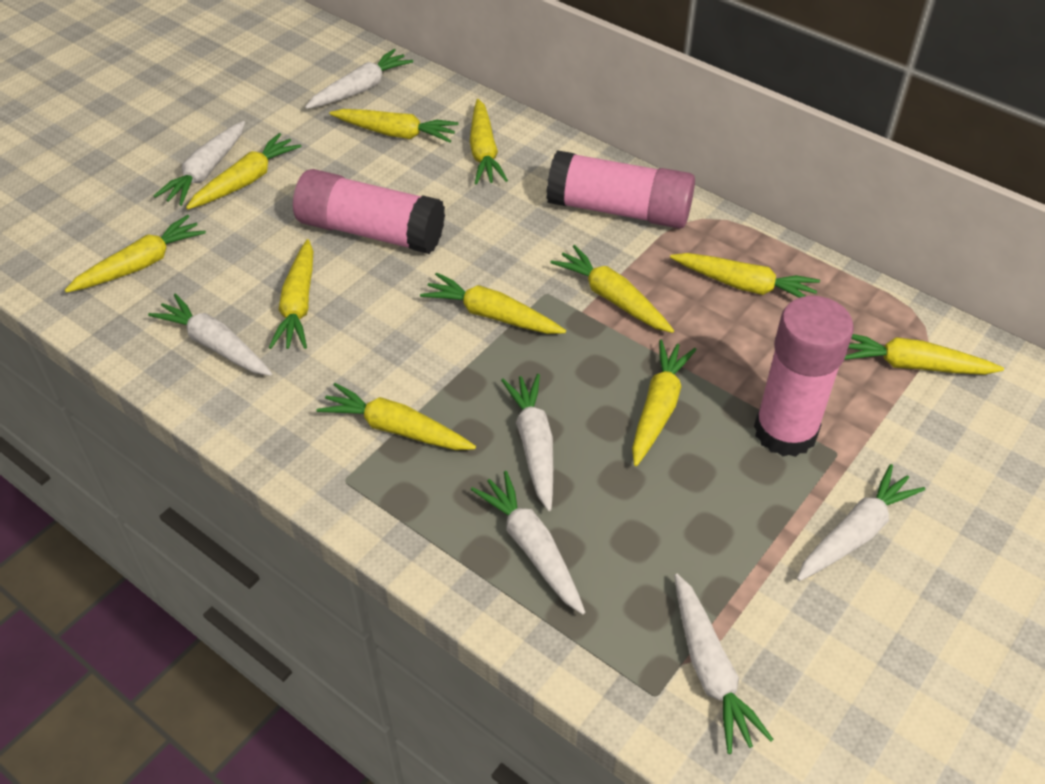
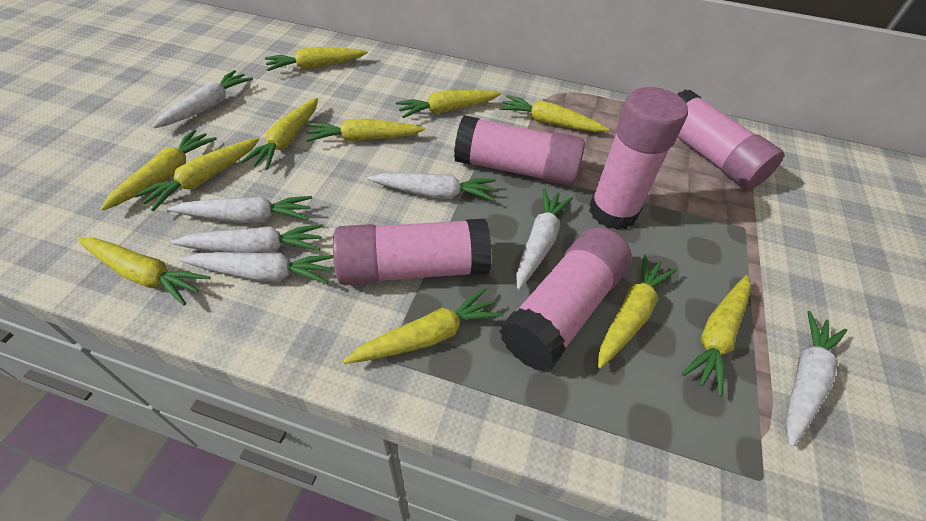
pink glue stick: 3 -> 5

